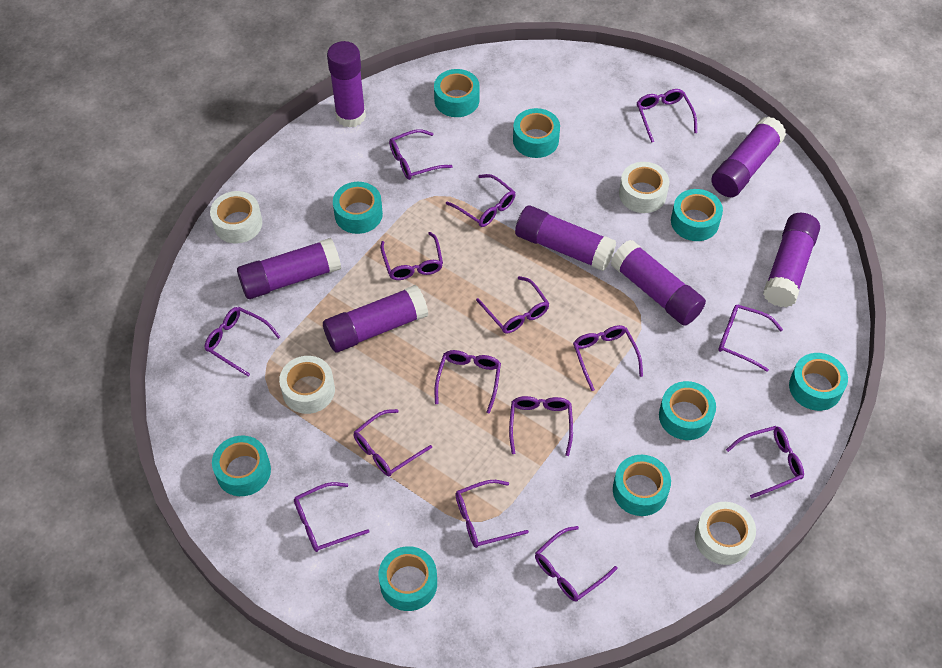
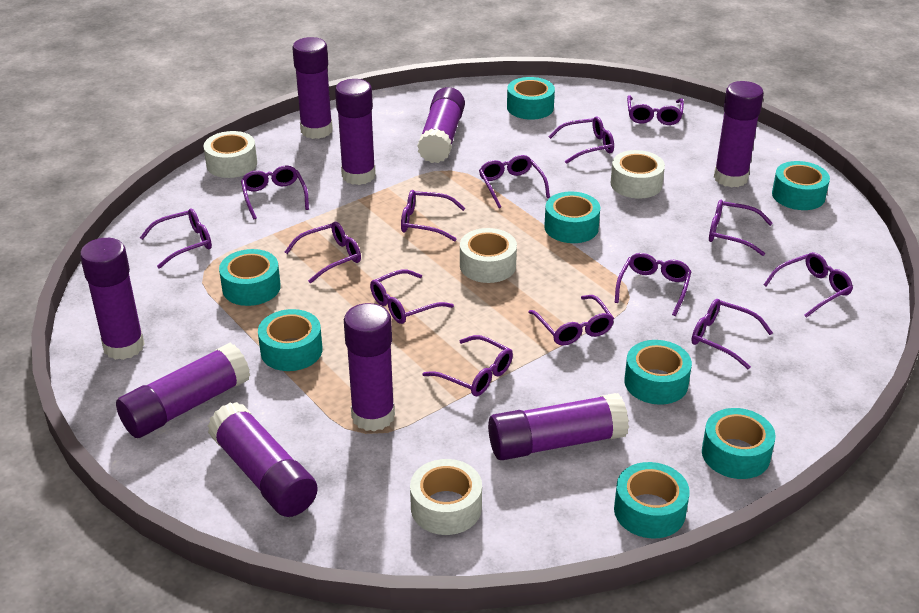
purple glasses: 15 -> 14
purple glue stick: 7 -> 9
turquoise tape: 9 -> 8

